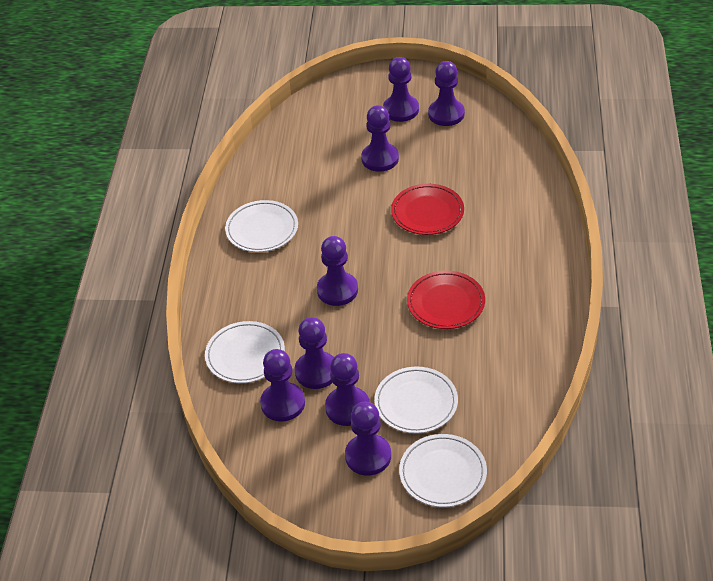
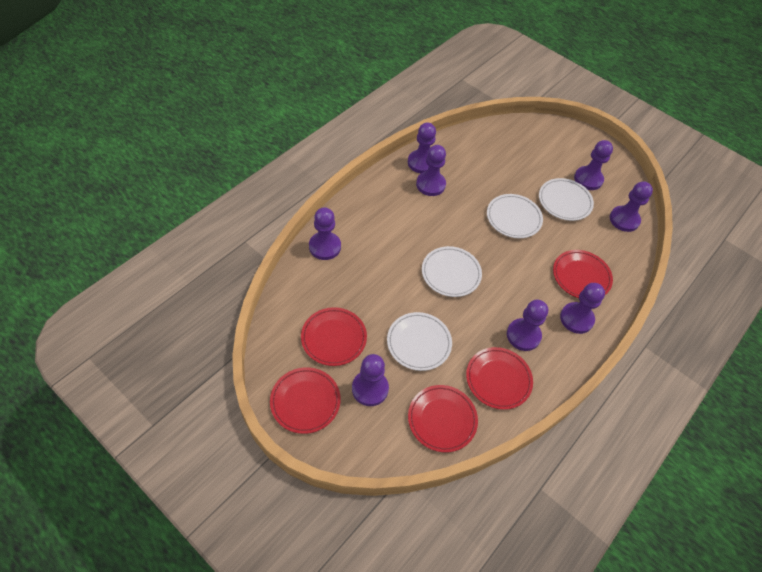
red plate: 2 -> 5

